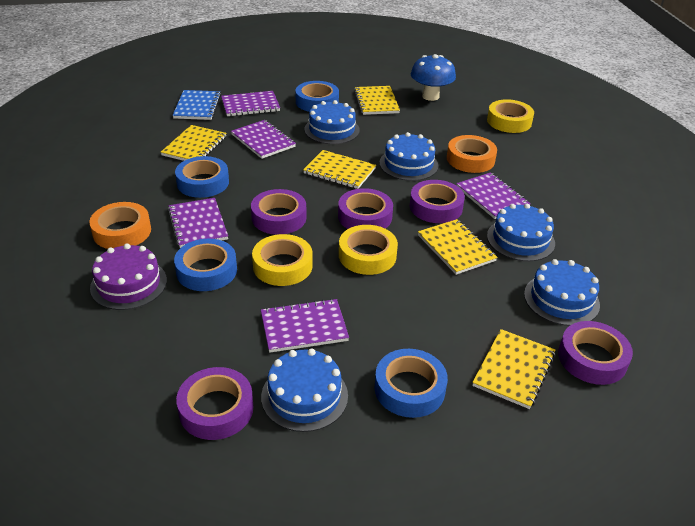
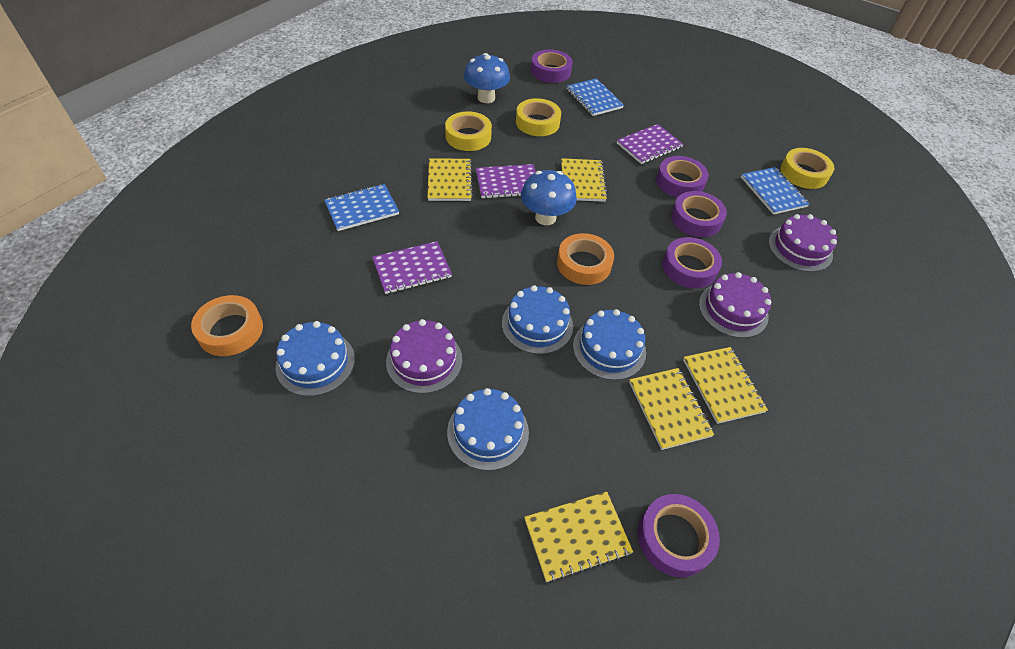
blue cake: 5 -> 4
blue mushroom: 1 -> 2
blue notebook: 1 -> 3
blue tape: 4 -> 0
purple cake: 1 -> 3
purple notebook: 5 -> 3

